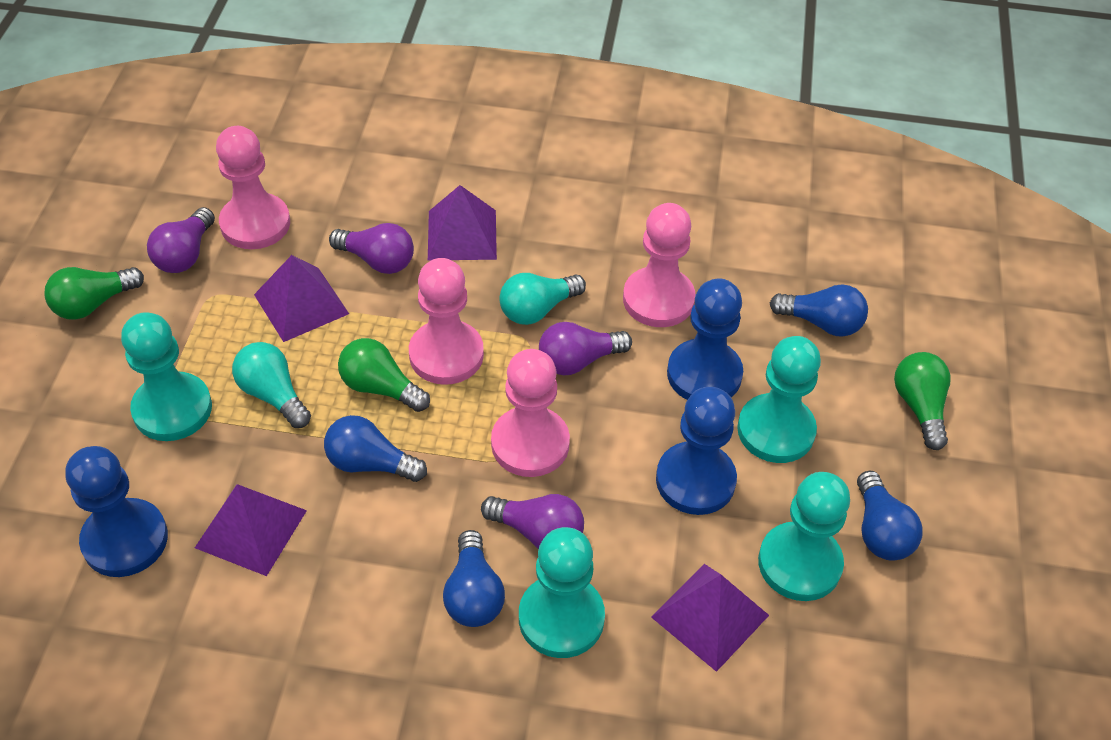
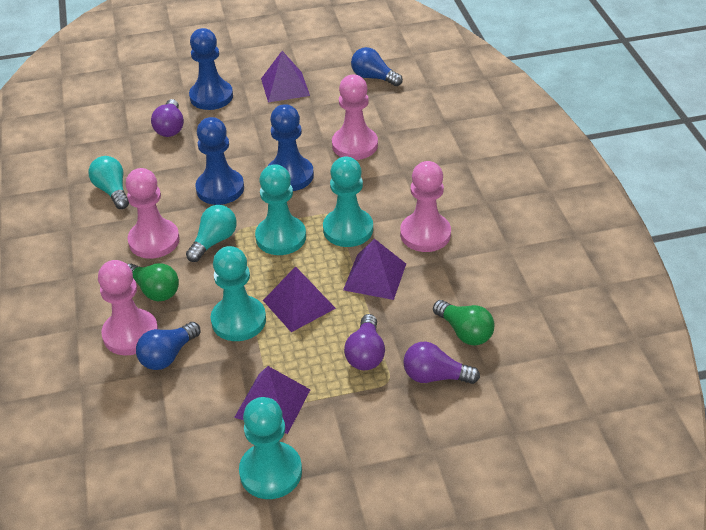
blue light bulb: 4 -> 2
green light bulb: 3 -> 2
purple light bulb: 4 -> 3

